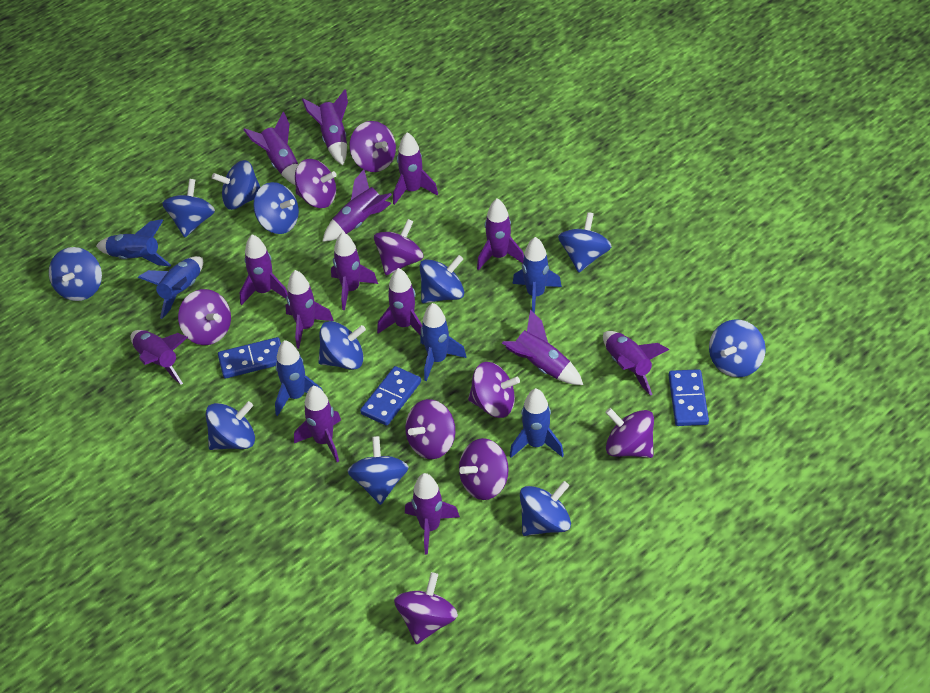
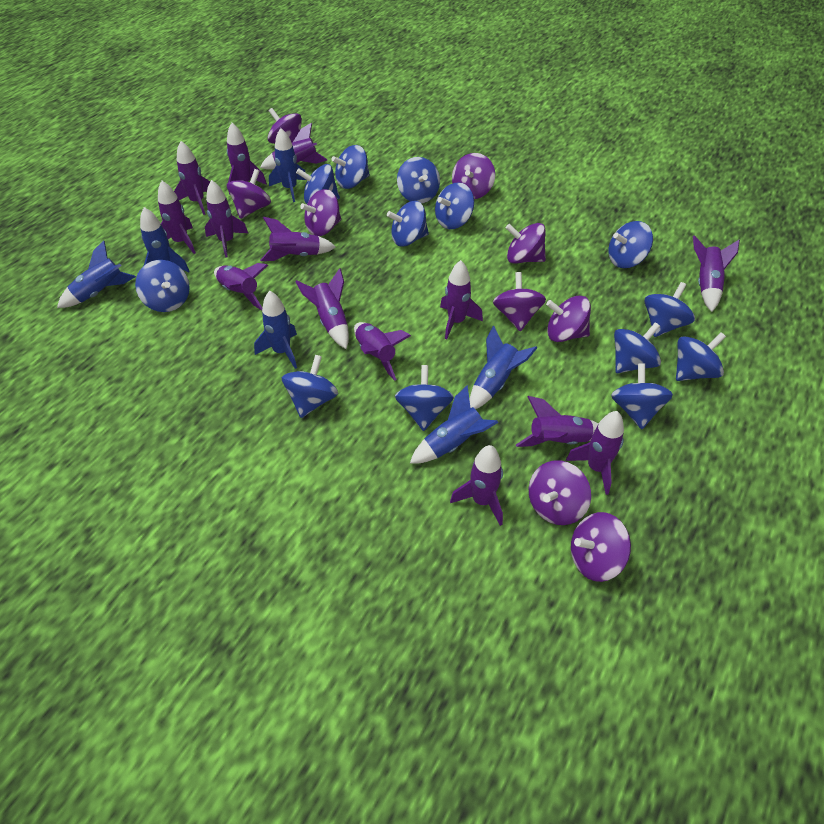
blue domino: 3 -> 0
blue spinning top: 11 -> 13

